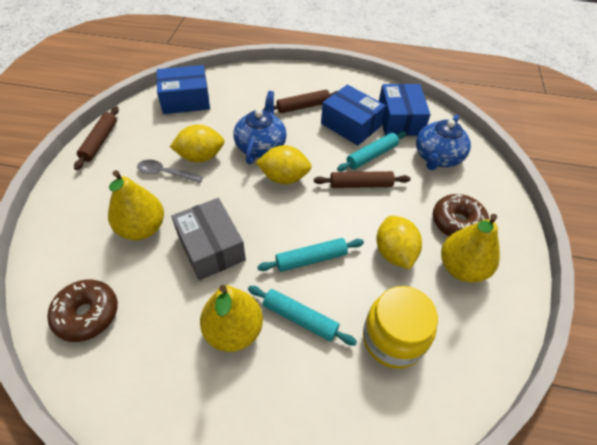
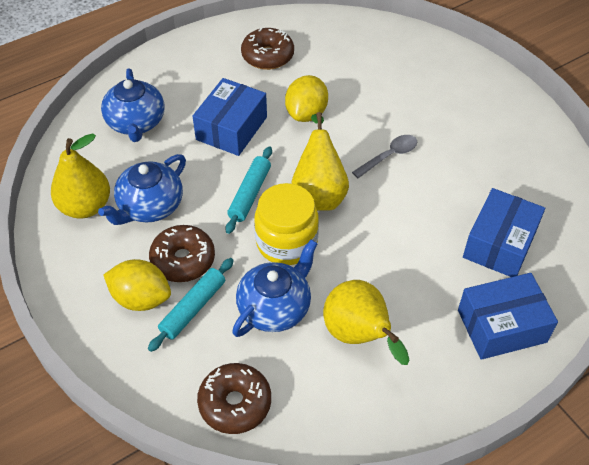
blue teapot: 2 -> 3
brown donut: 2 -> 3
brown rolling pin: 3 -> 0
grey box: 1 -> 0
turquoise rolling pin: 3 -> 2
yellow lemon: 3 -> 2

